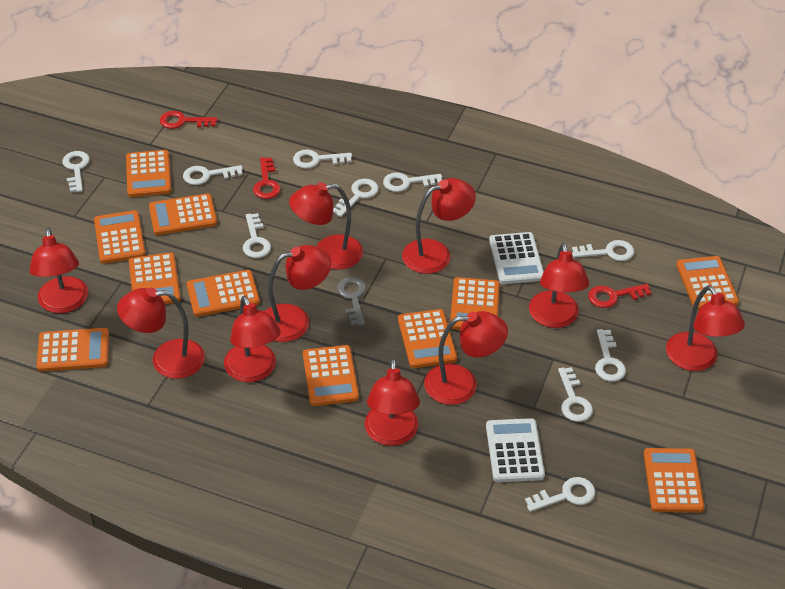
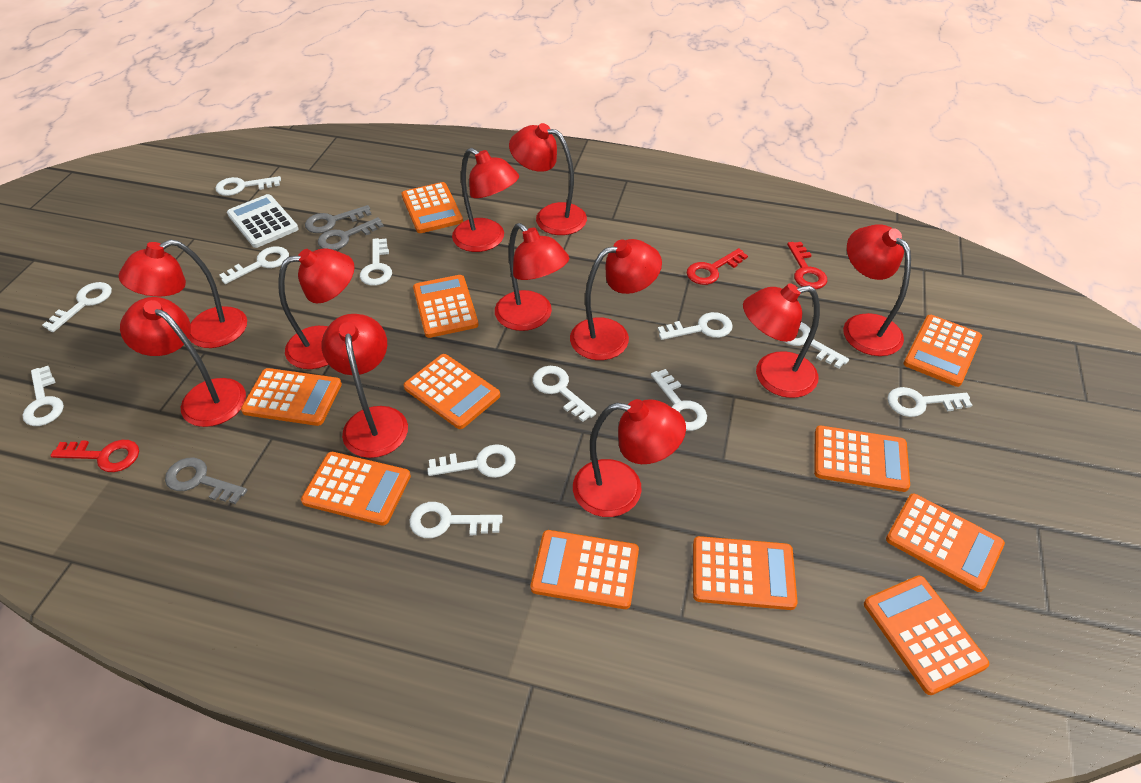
grey key: 1 -> 3
red lamp: 10 -> 11
white calculator: 2 -> 1
white key: 10 -> 12

